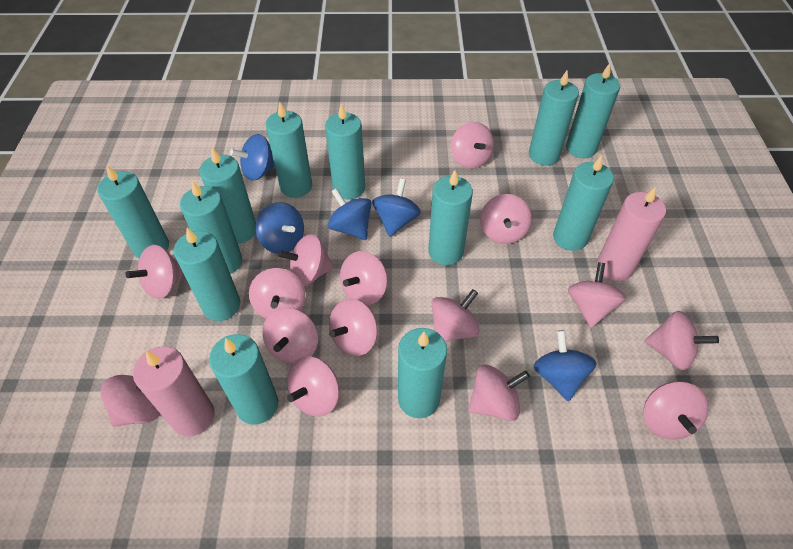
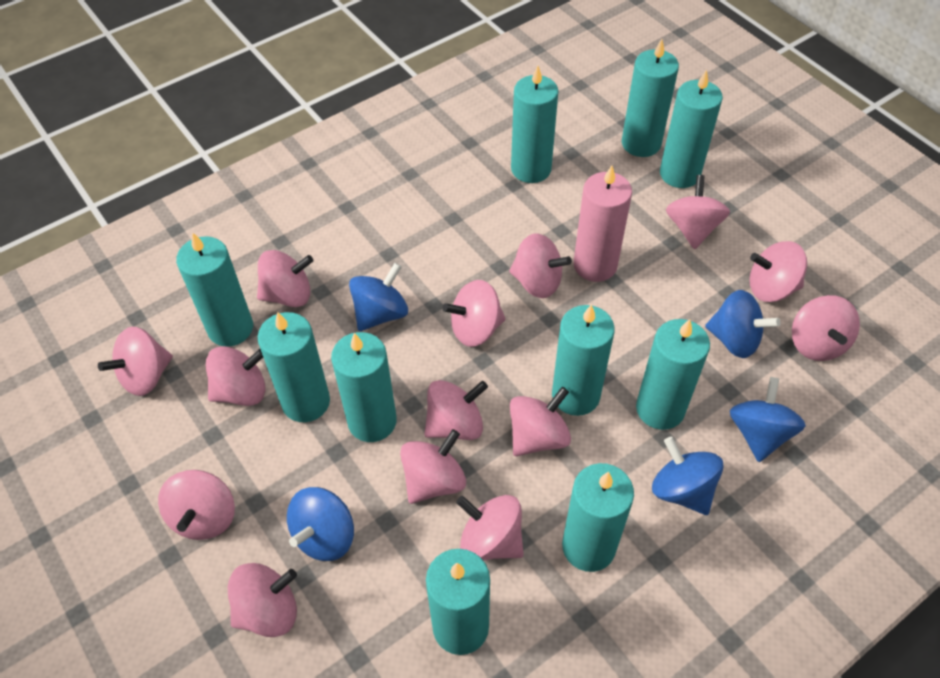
pink candle: 2 -> 1
pink spinning top: 15 -> 14
turquoise candle: 12 -> 10

